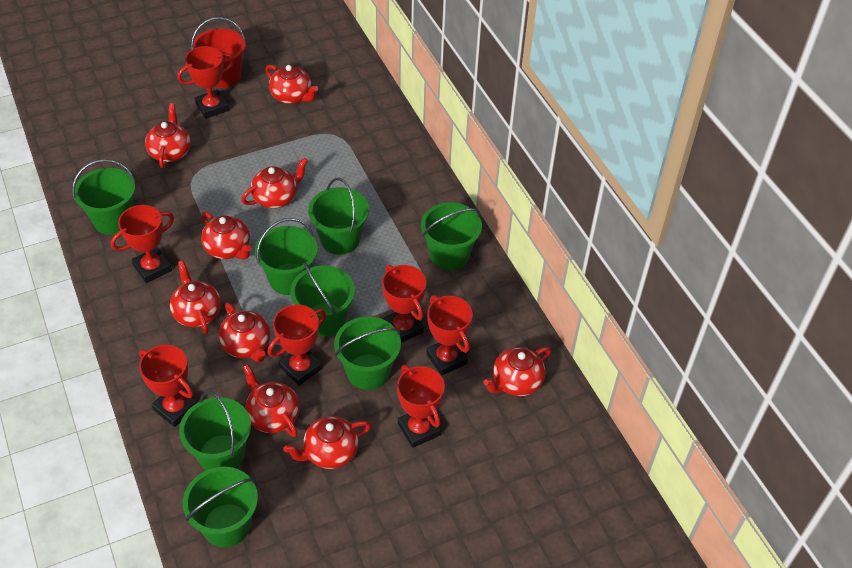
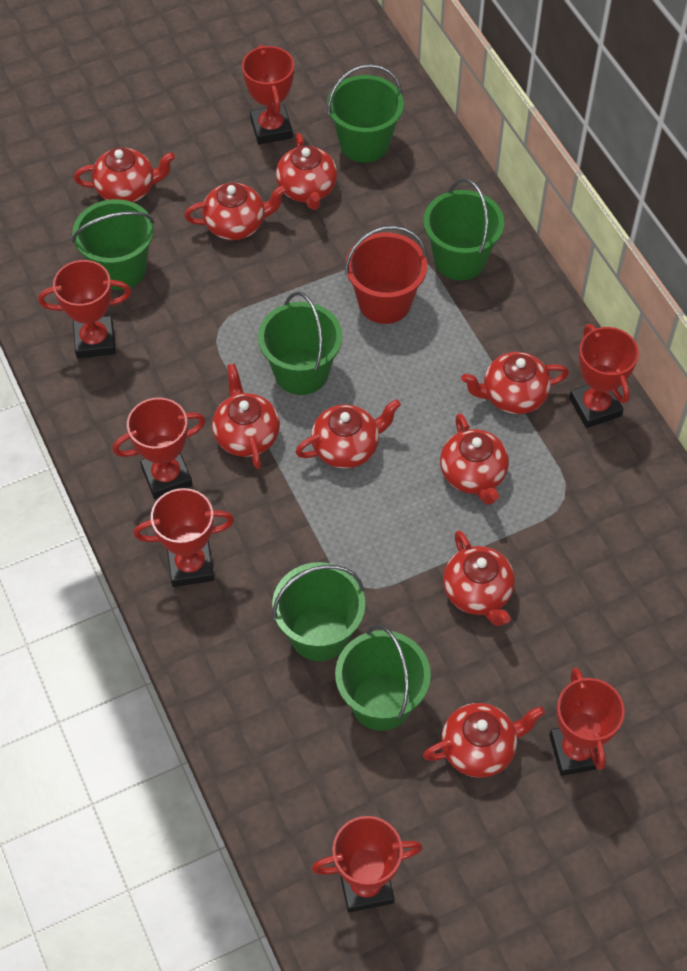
green bucket: 8 -> 6

